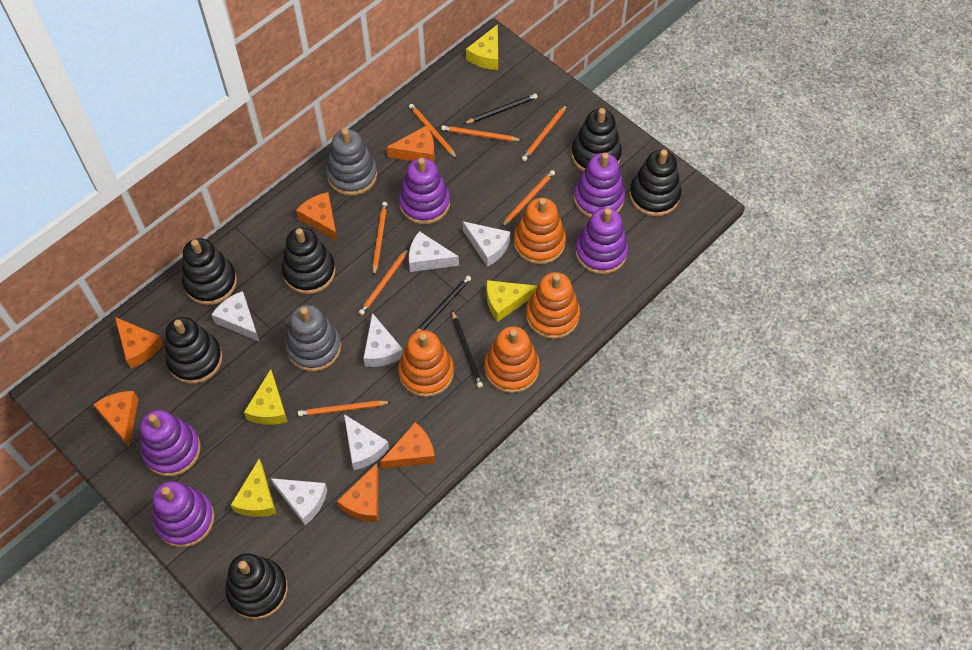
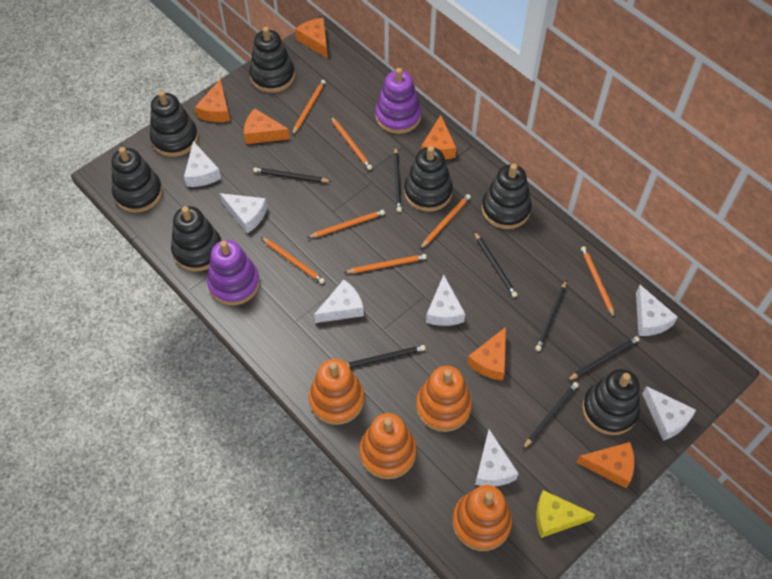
black pencil: 3 -> 7
black stacking toy: 6 -> 7
grey stacking toy: 2 -> 0
purple stacking toy: 5 -> 2
white cheese: 6 -> 7
yellow cheese: 4 -> 1

